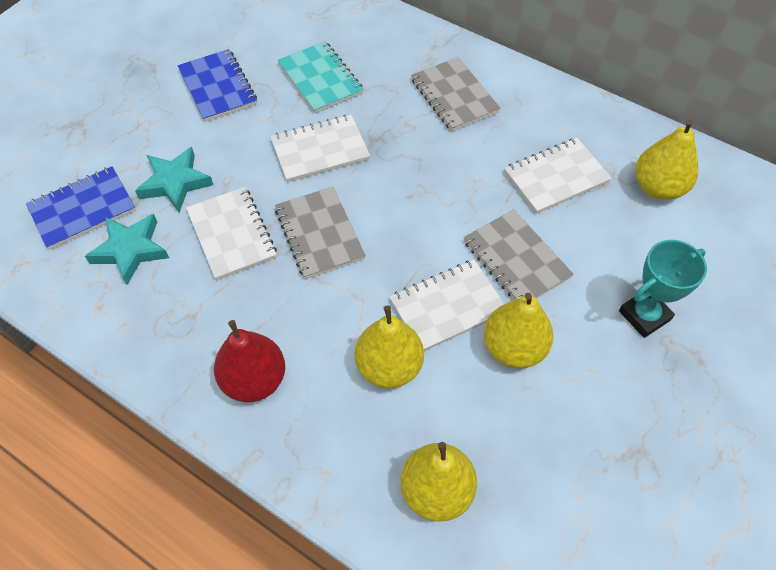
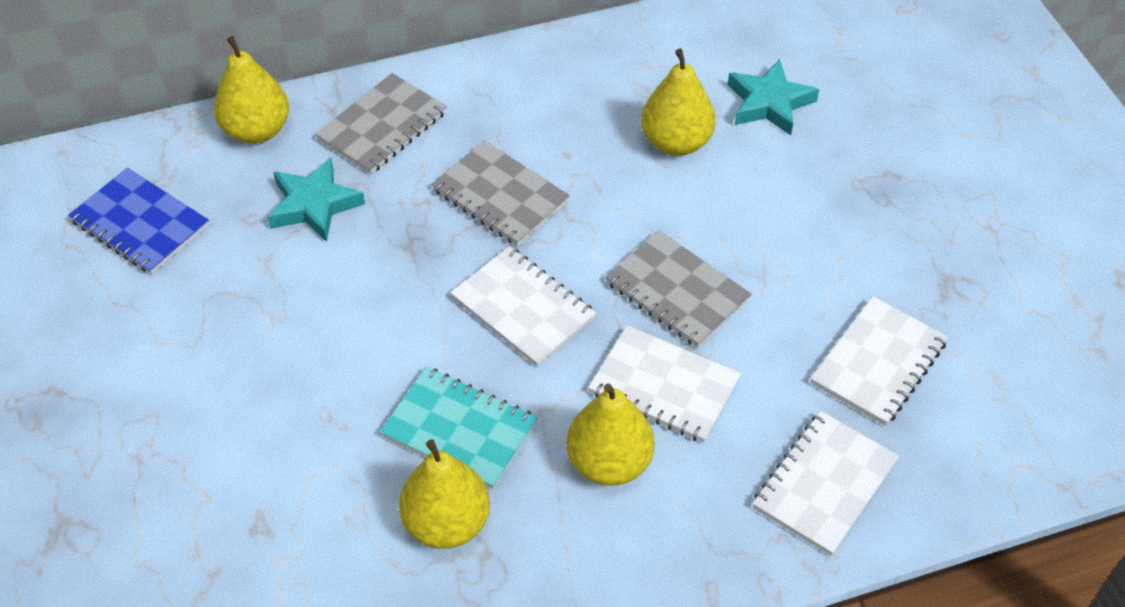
blue notebook: 2 -> 1
red pear: 1 -> 0
turquoise trophy: 1 -> 0

